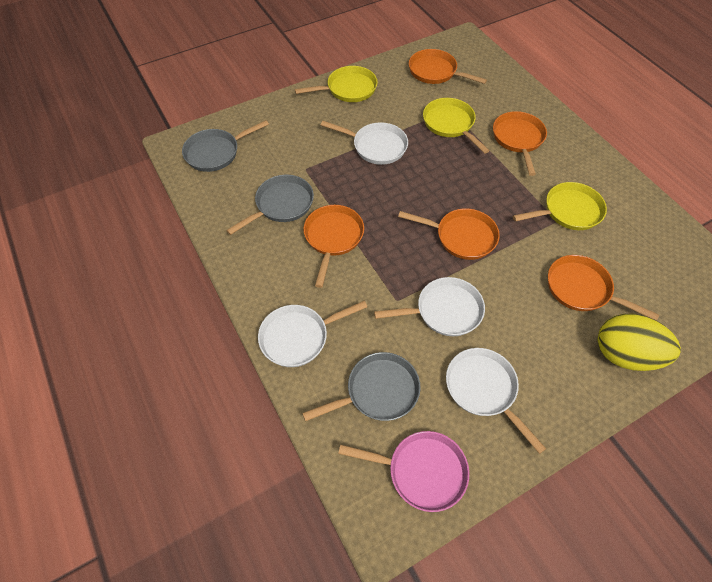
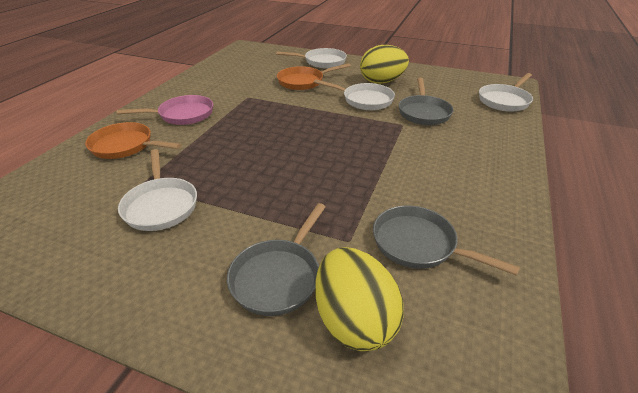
orange pan: 5 -> 2
yellow egg: 1 -> 2
yellow pan: 3 -> 0

